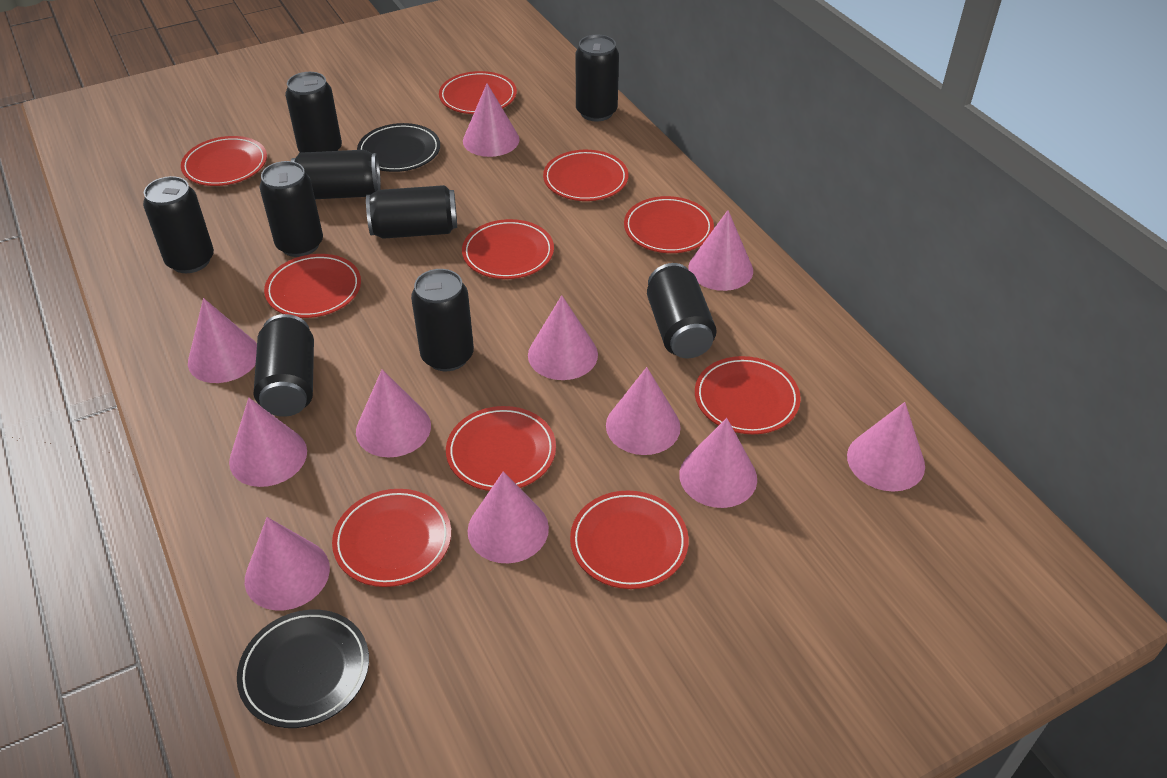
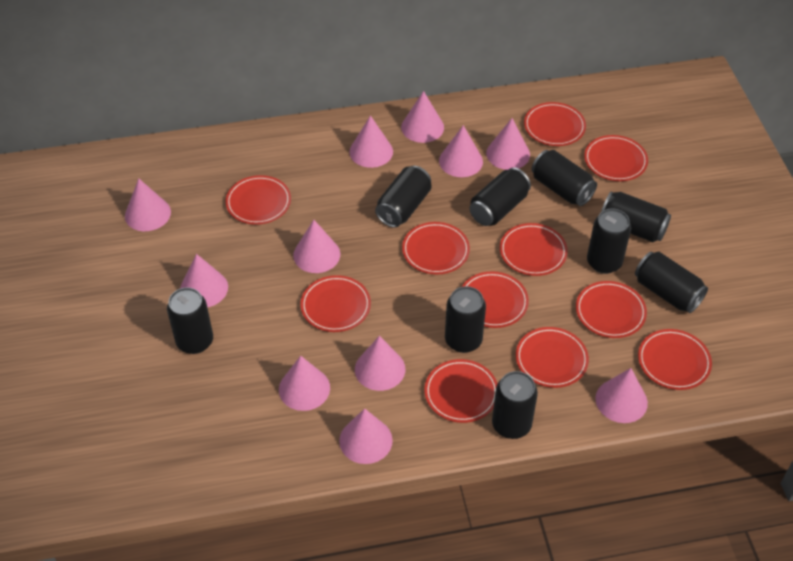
black plate: 2 -> 0
red plate: 10 -> 11

